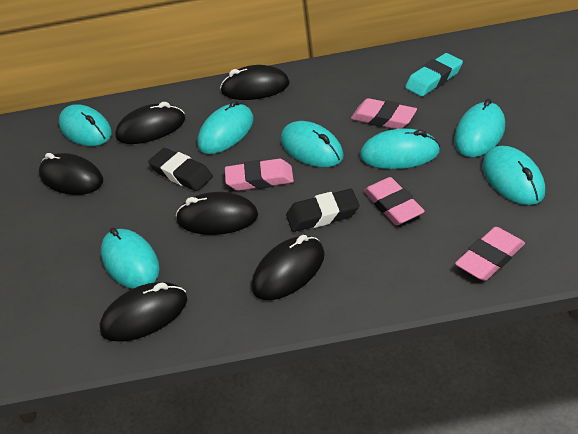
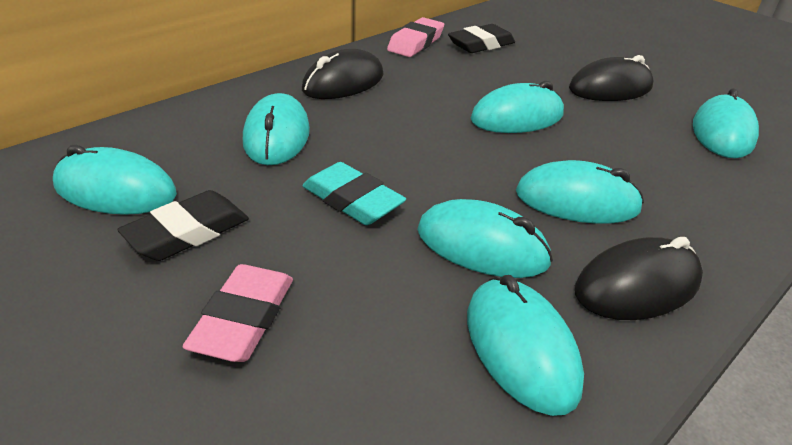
black mouse: 6 -> 3
pink eraser: 4 -> 2

